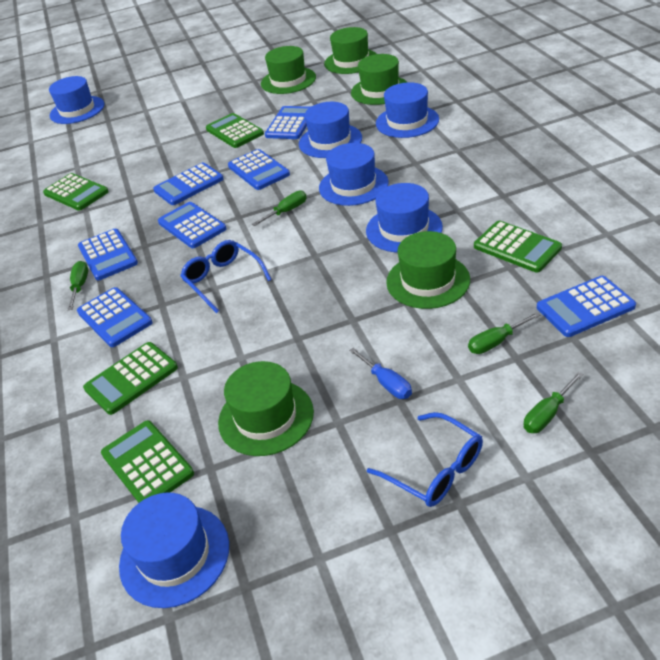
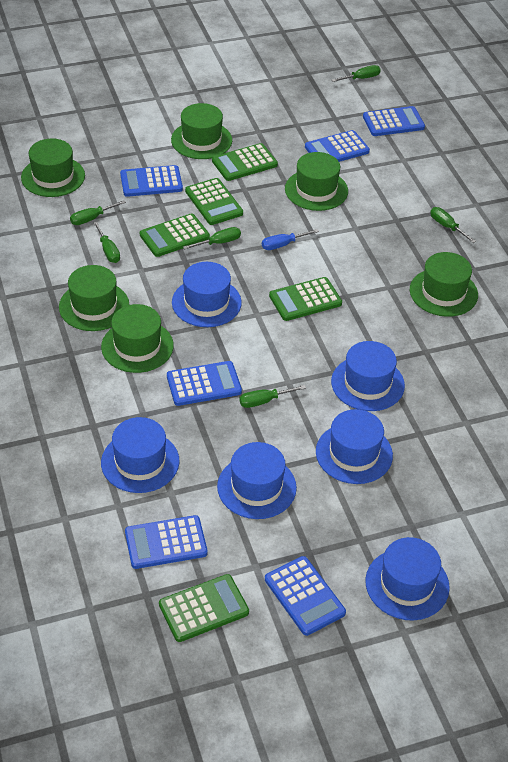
blue calculator: 7 -> 6
blue glasses: 2 -> 0
green hat: 5 -> 6
green screwdriver: 4 -> 6

